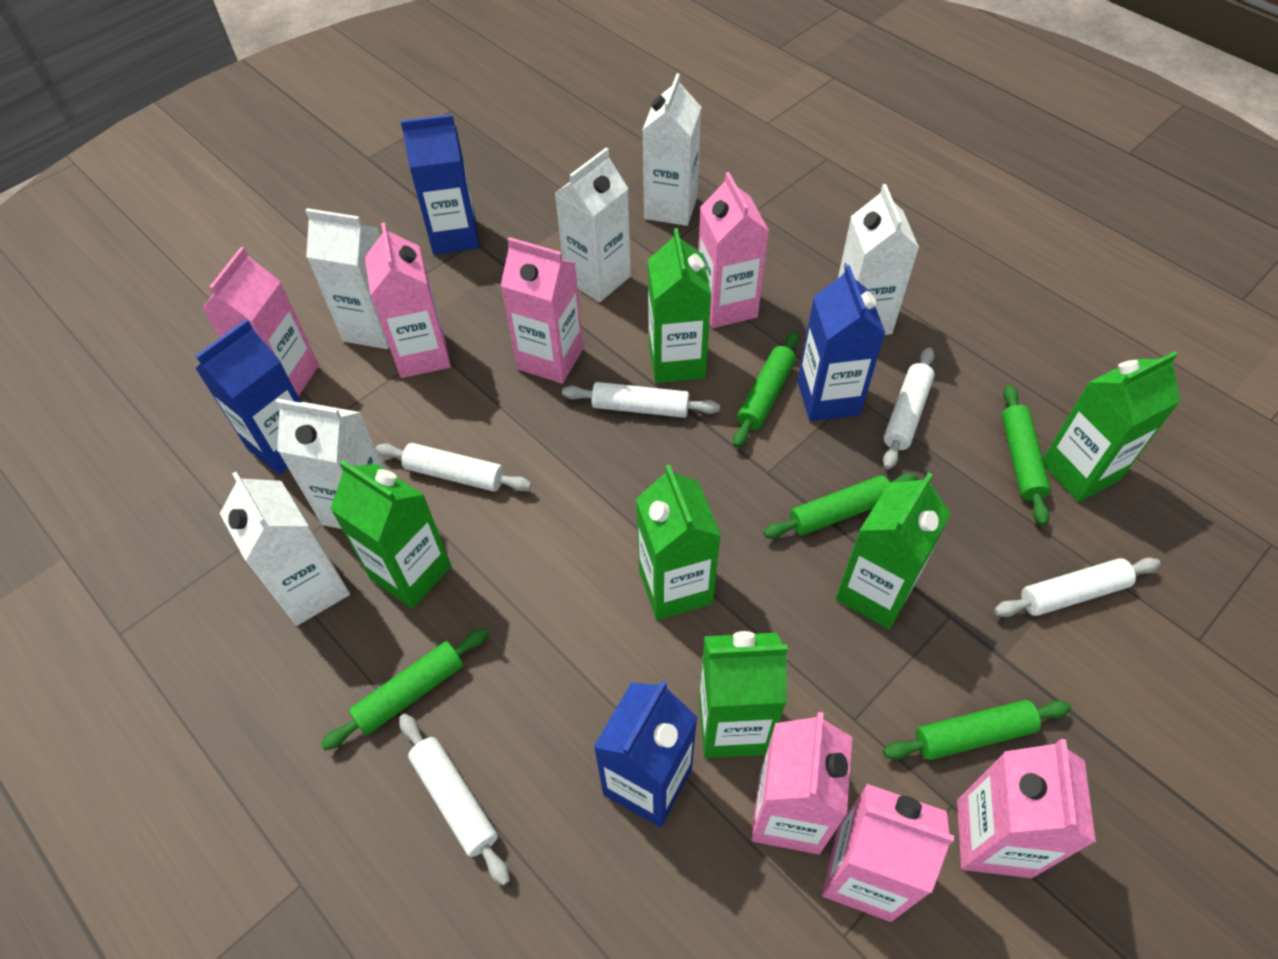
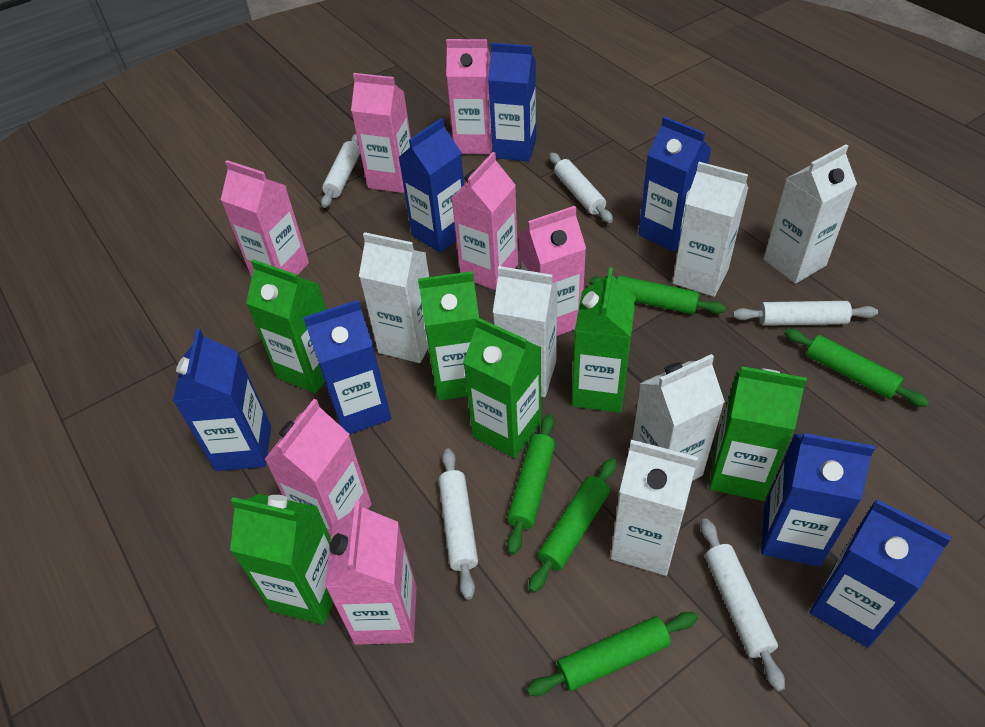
blue carton: 4 -> 7

